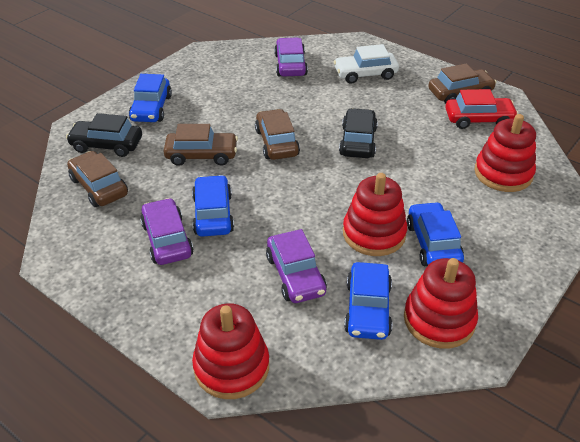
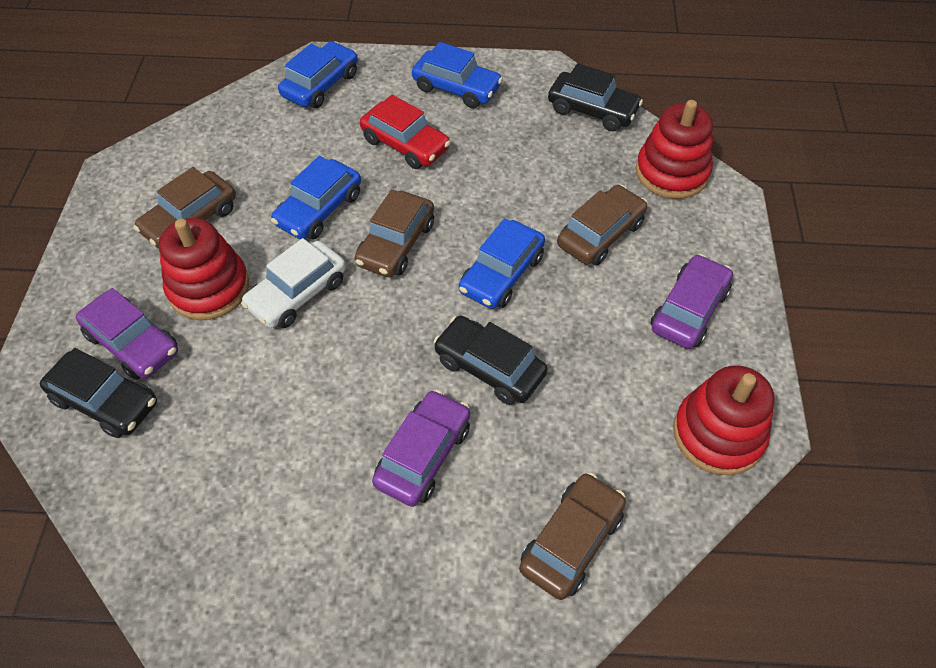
black car: 2 -> 3
red stacking toy: 4 -> 3

